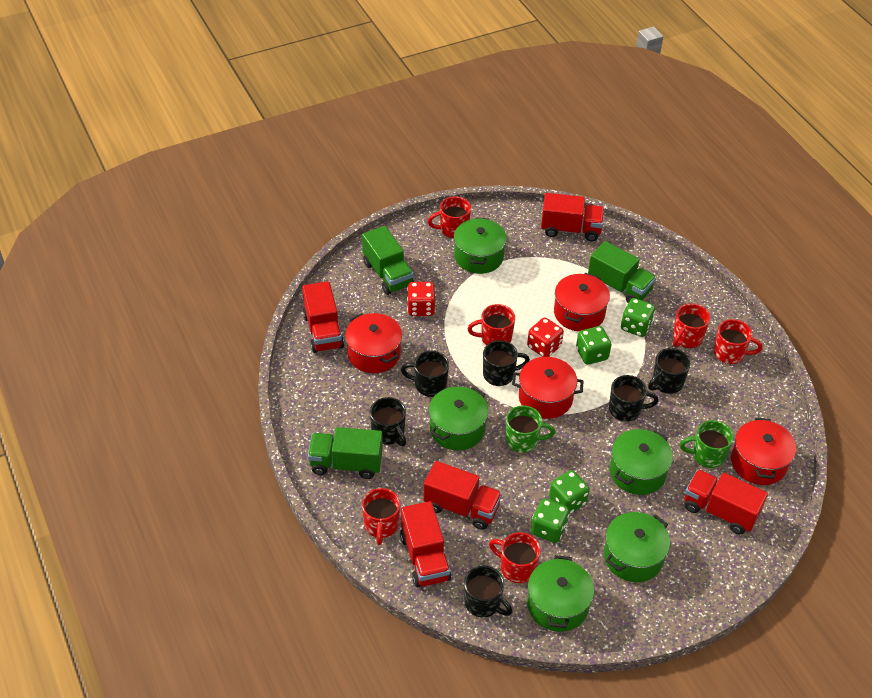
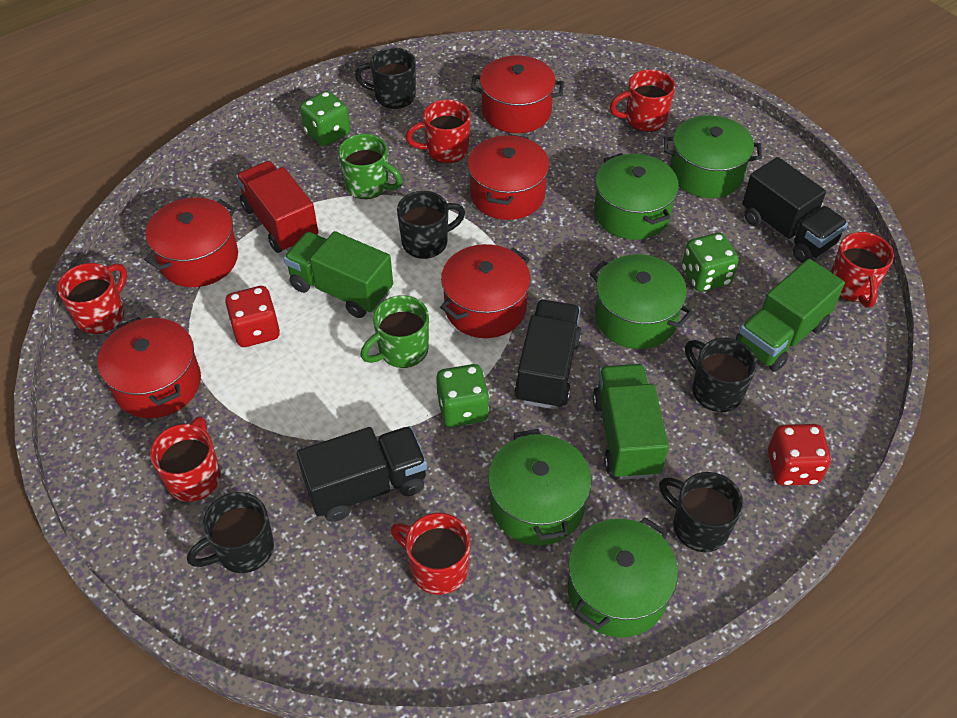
black mug: 6 -> 5
black truck: 0 -> 3
green dice: 4 -> 3
red pot: 4 -> 5
red truck: 5 -> 1

